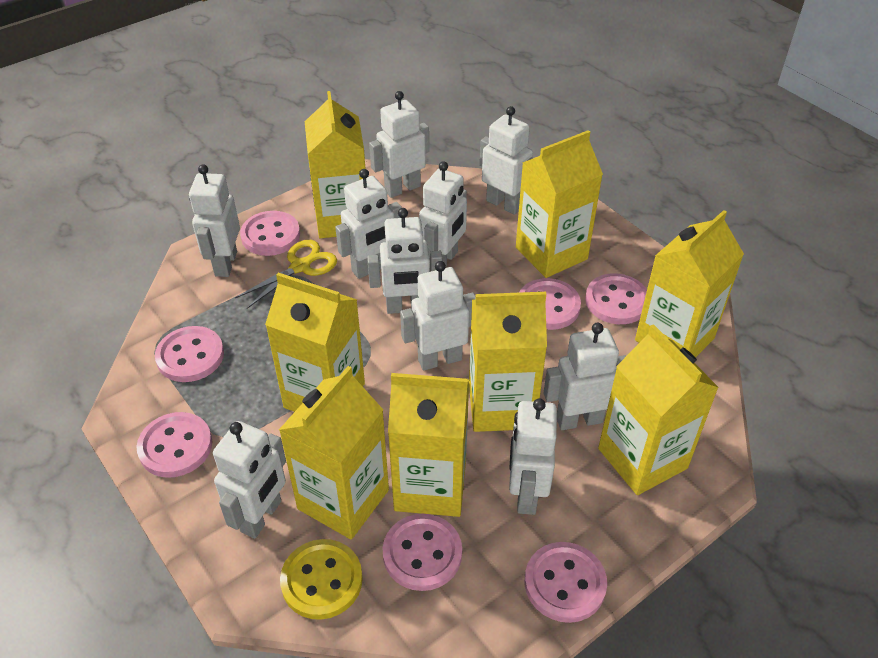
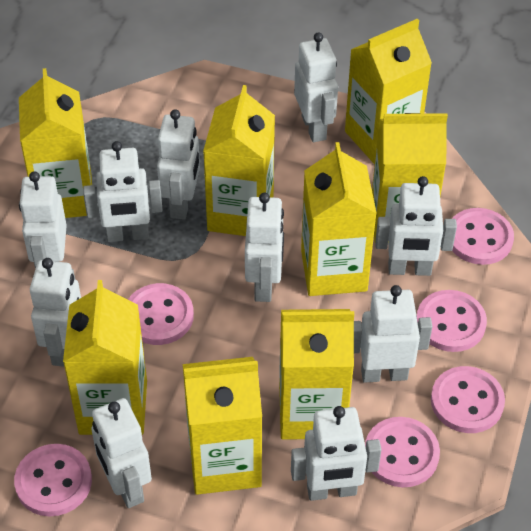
pink button: 7 -> 6
yellow button: 1 -> 0
yellow scissors: 1 -> 0

